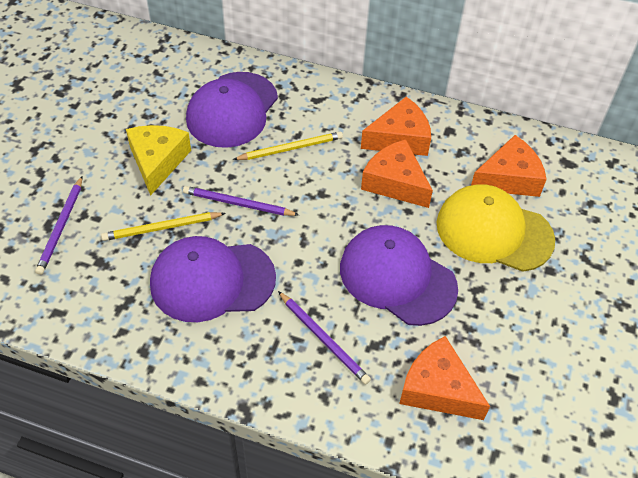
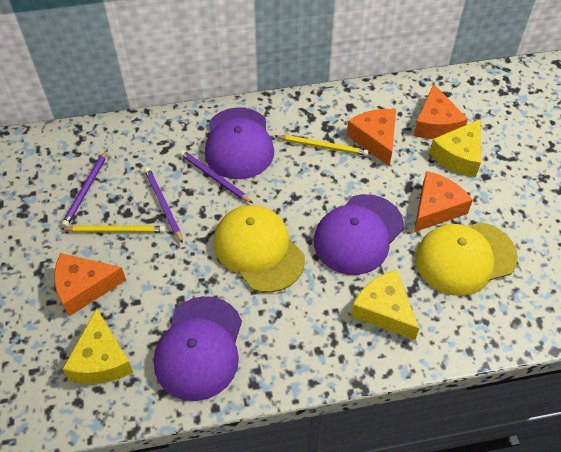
yellow cap: 1 -> 2
yellow cheese: 1 -> 3

